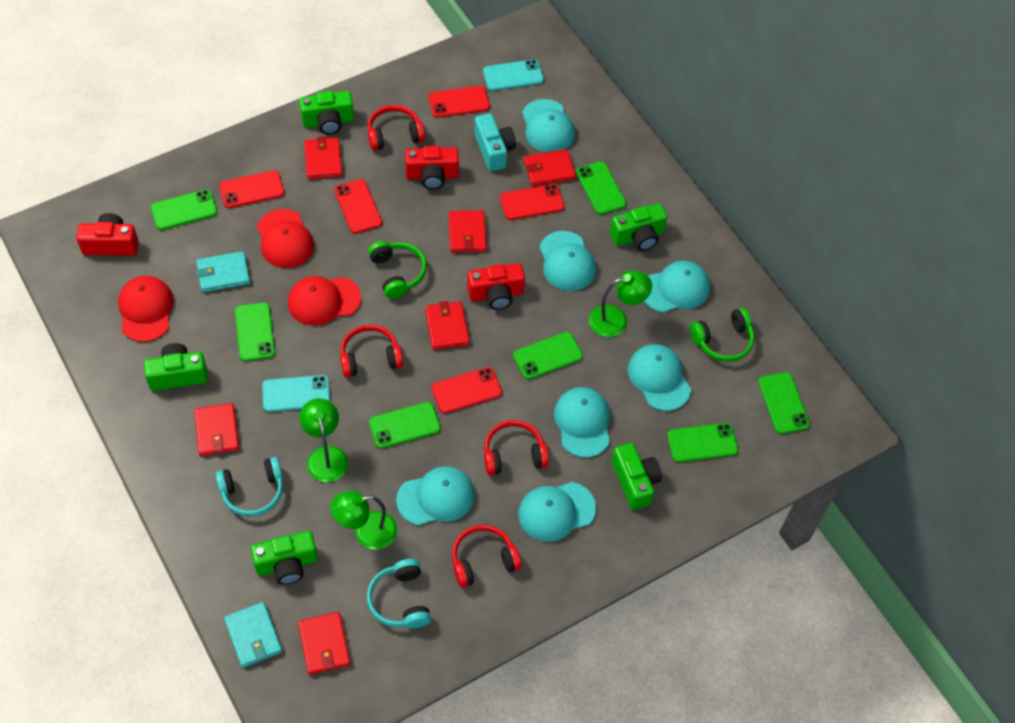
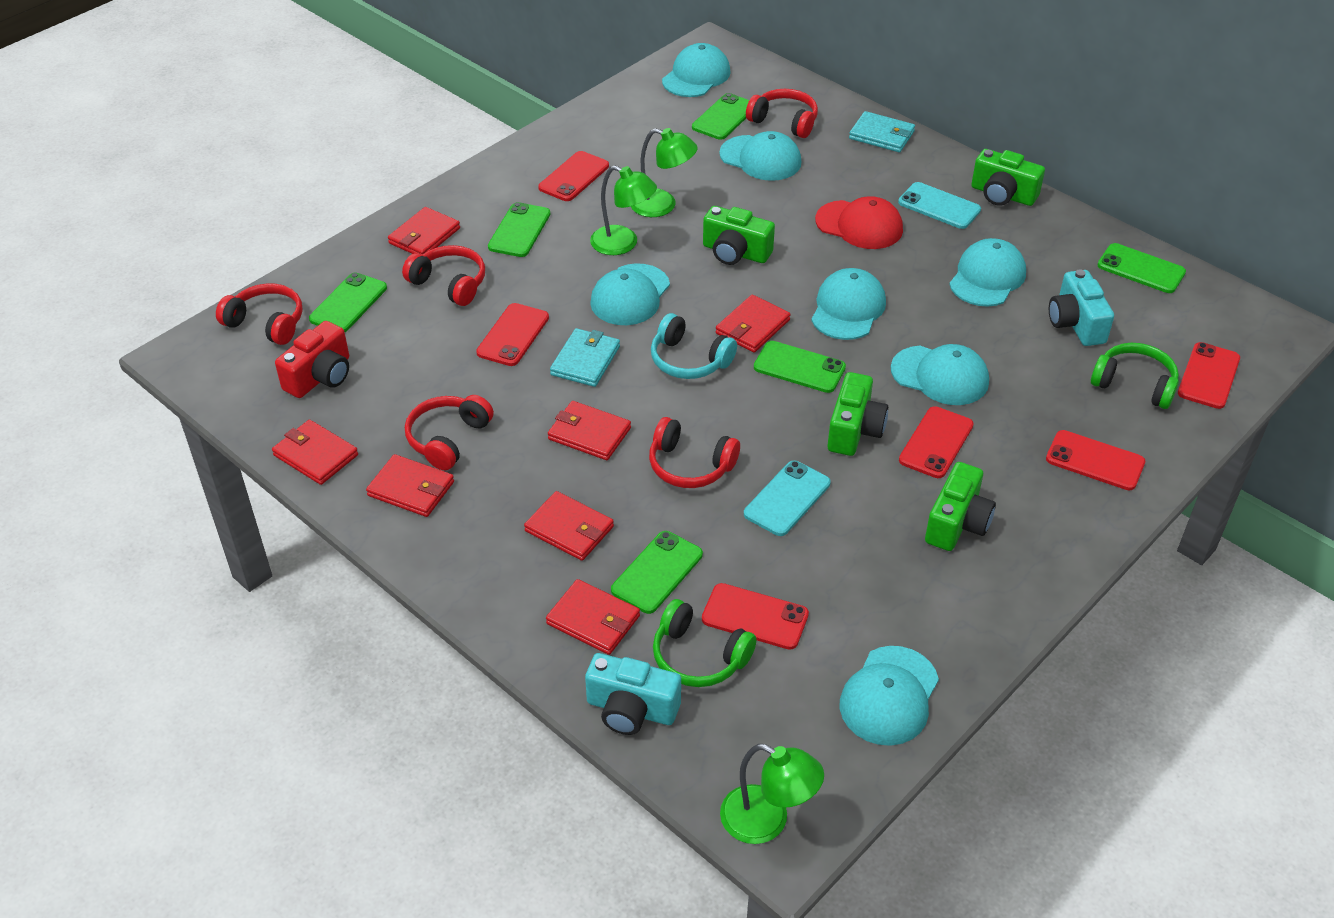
green camera: 5 -> 4
green phone: 7 -> 6
red camera: 3 -> 1
red cap: 3 -> 1
red headphones: 4 -> 5
red phone: 5 -> 6
red wallet: 6 -> 7
turquoise camera: 1 -> 2
turquoise headphones: 2 -> 1

